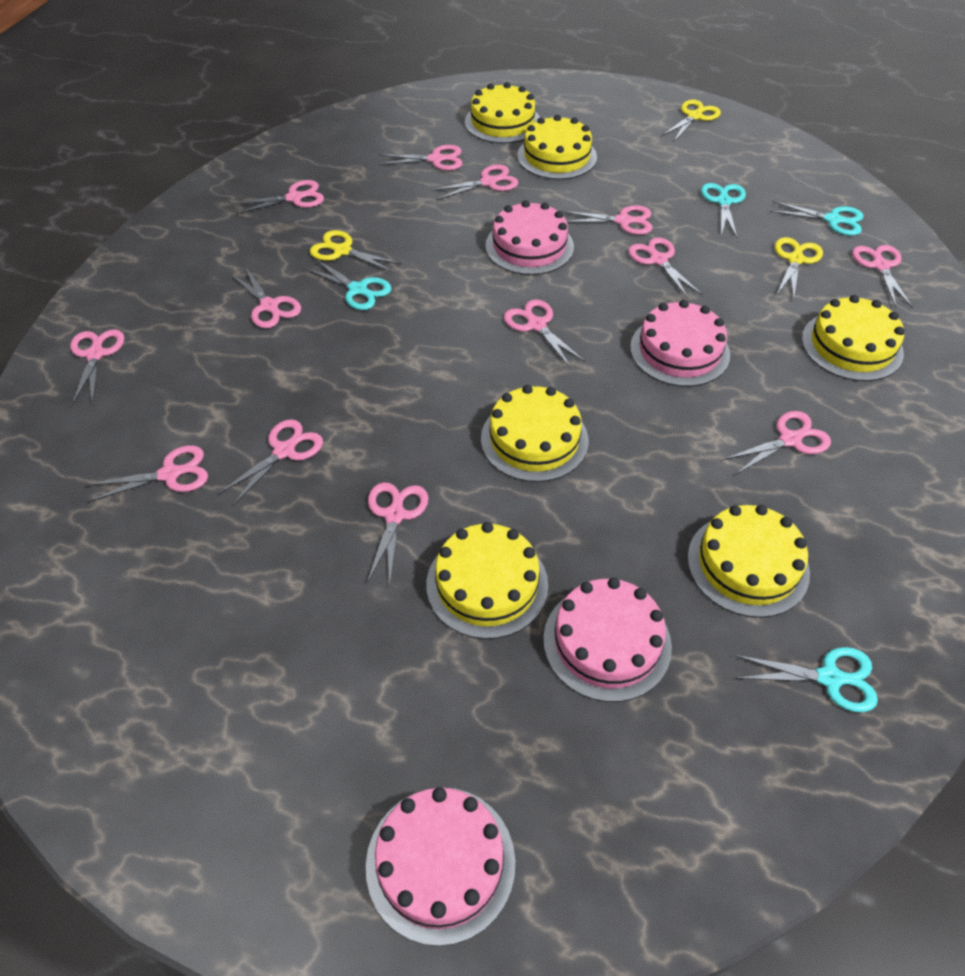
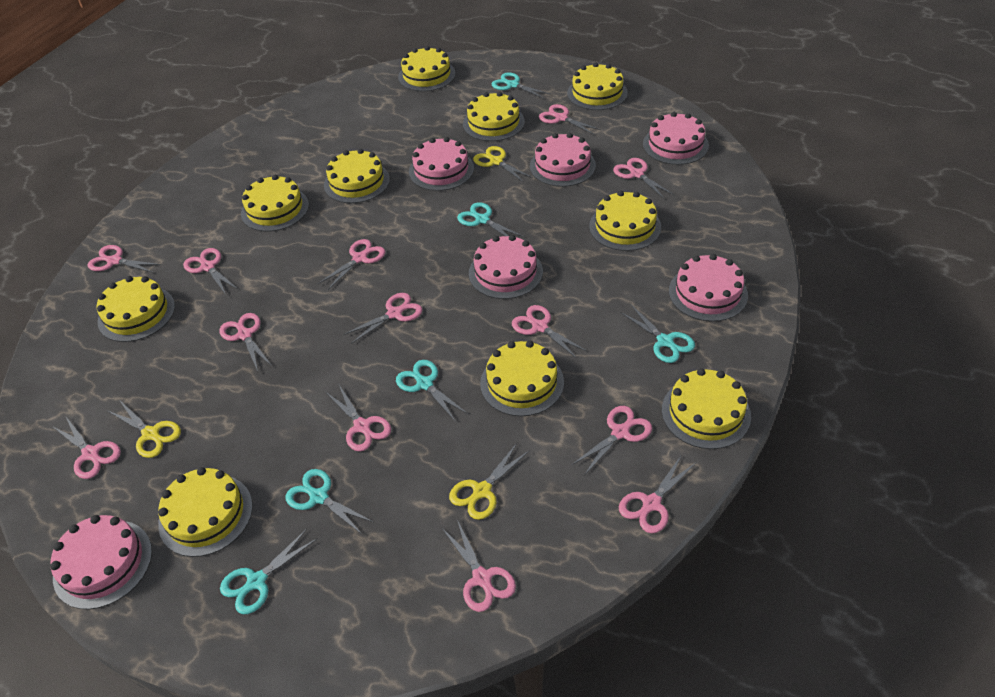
pink cake: 4 -> 6
turquoise scissors: 4 -> 6
yellow cake: 6 -> 10

